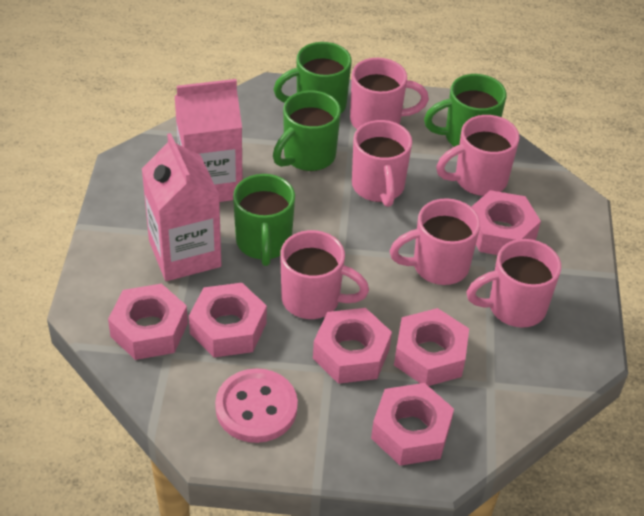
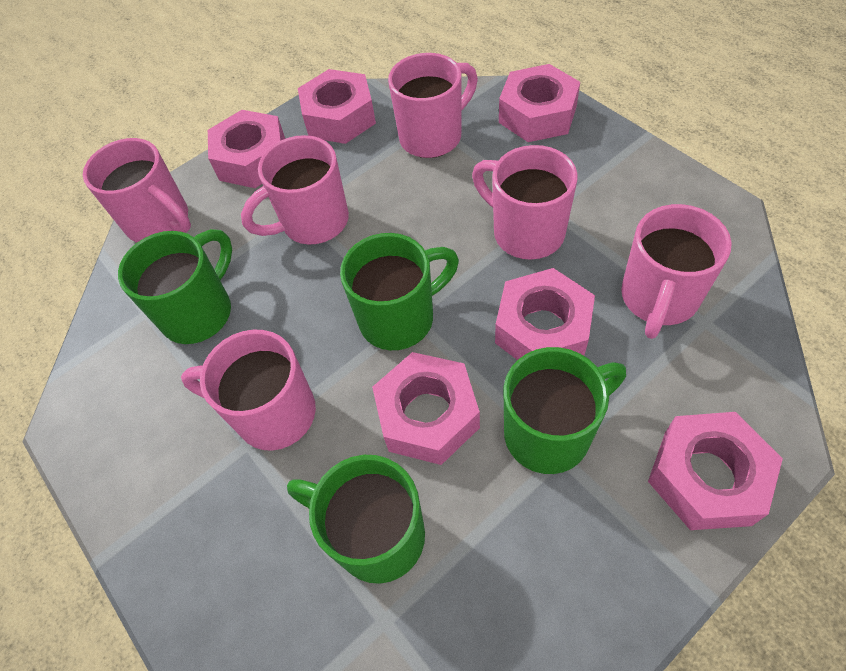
pink button: 1 -> 0
pink carton: 2 -> 0

